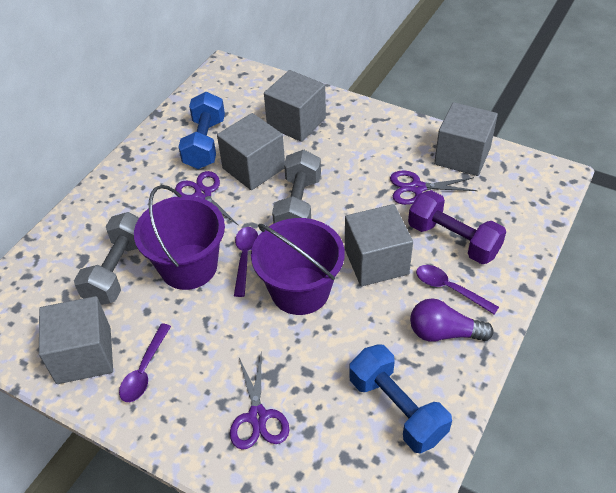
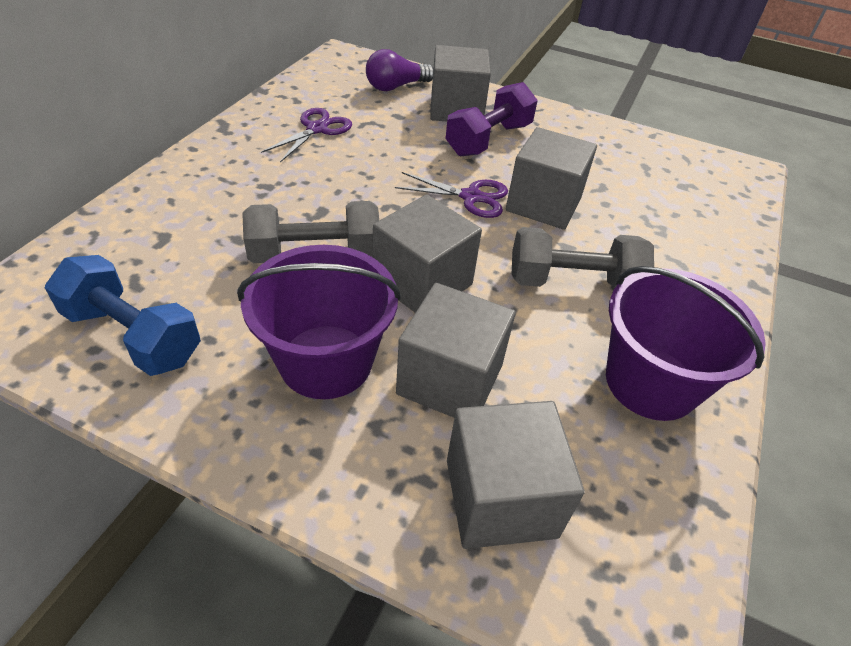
blue dumbbell: 2 -> 1
purple scissors: 3 -> 2
purple spoon: 3 -> 0

